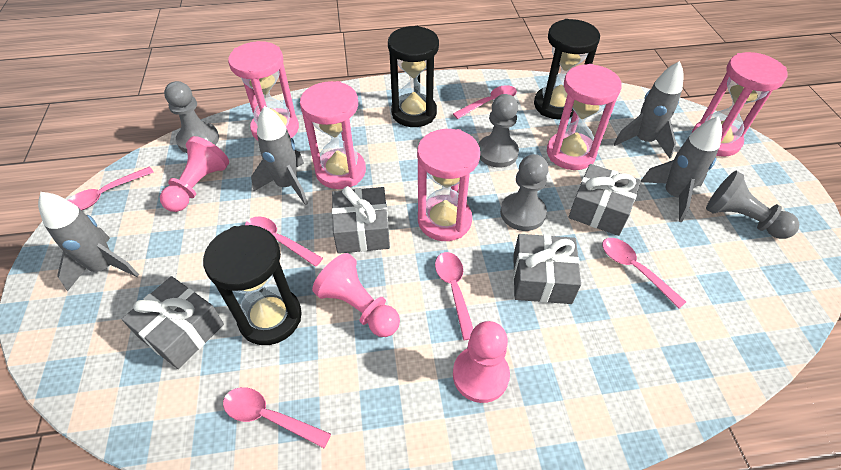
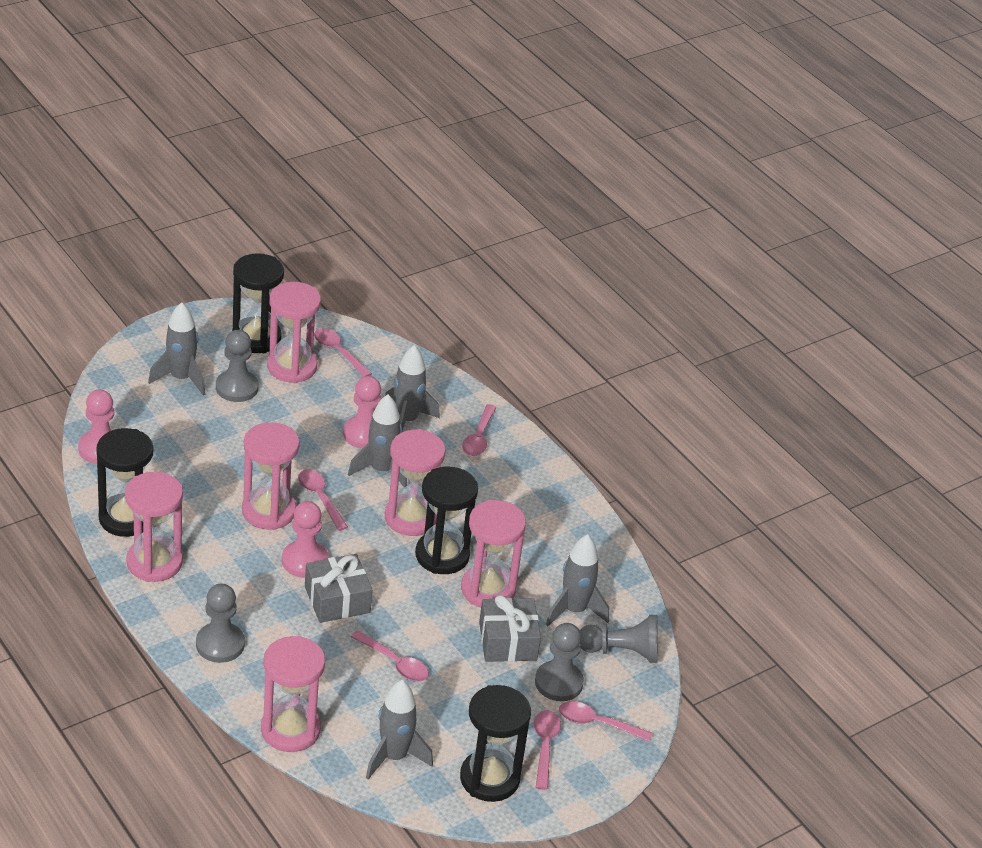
black hourglass: 3 -> 4
grey gift: 4 -> 2
grey rocket: 4 -> 5
pink hourglass: 5 -> 6

